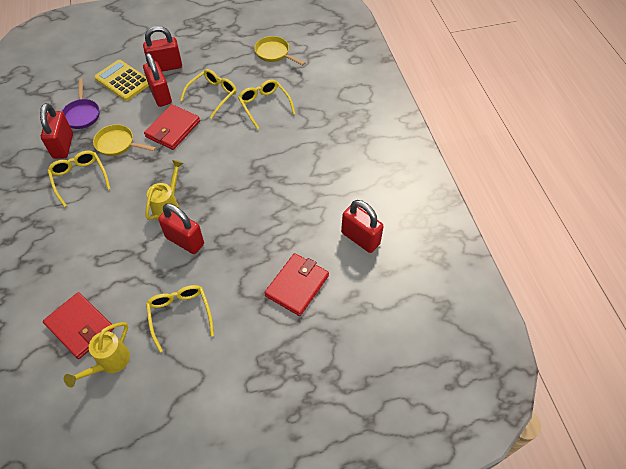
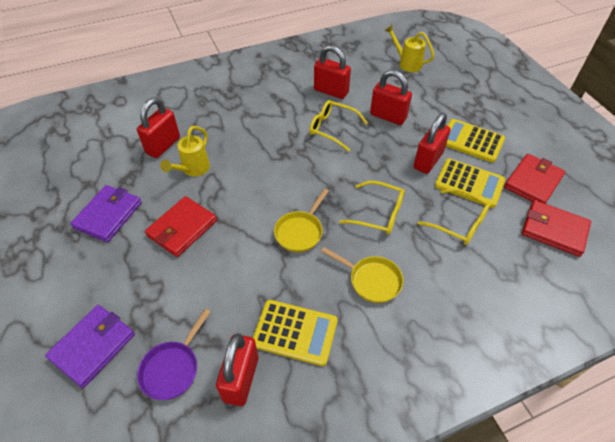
purple wallet: 0 -> 2
yellow calculator: 1 -> 3
yellow glasses: 4 -> 3

